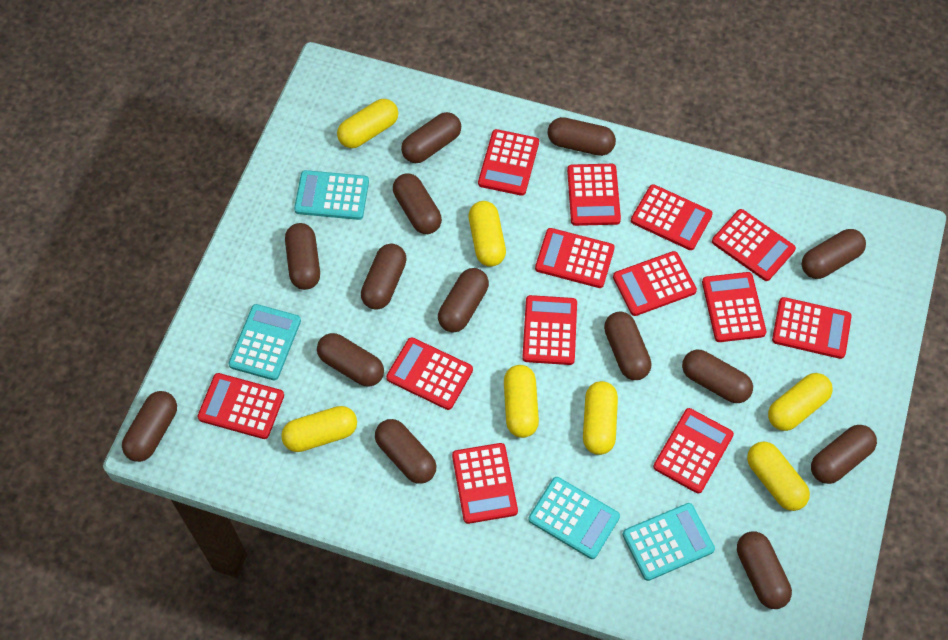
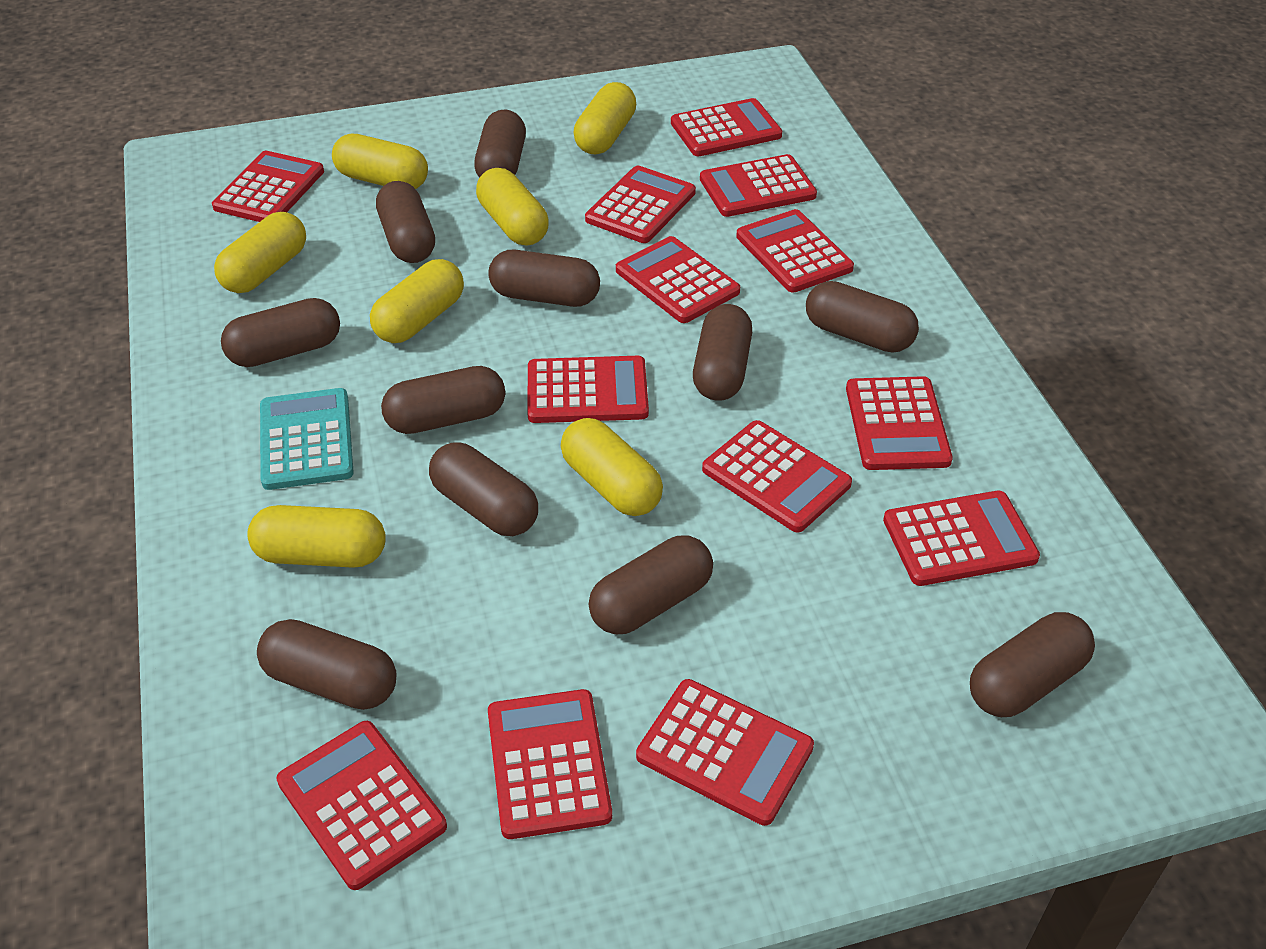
brown capsule: 14 -> 11
turquoise calculator: 4 -> 1

